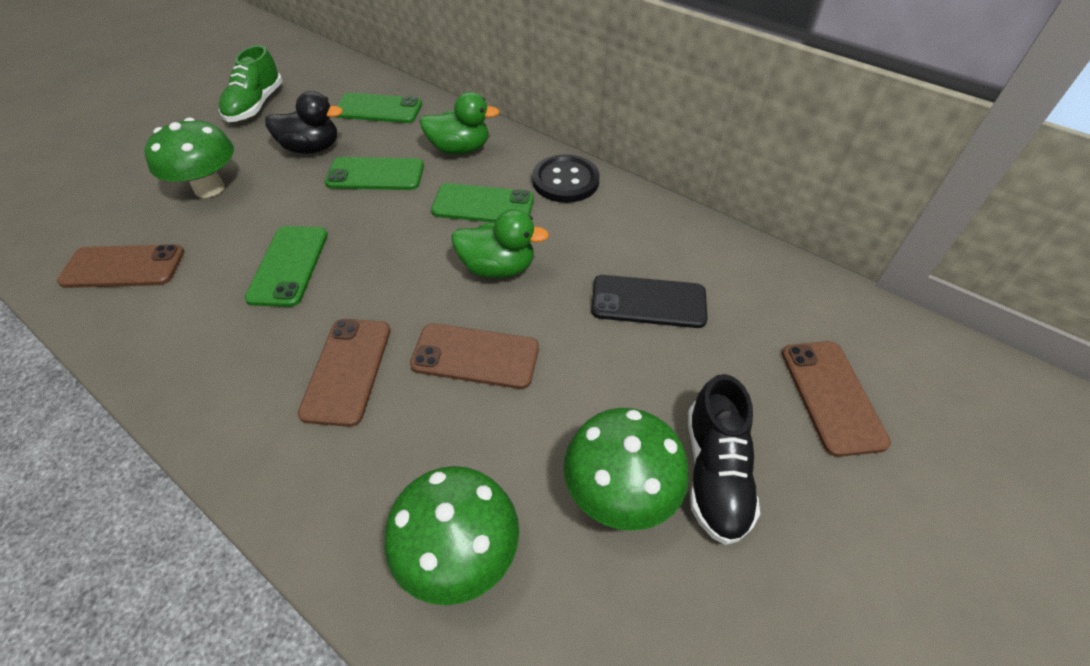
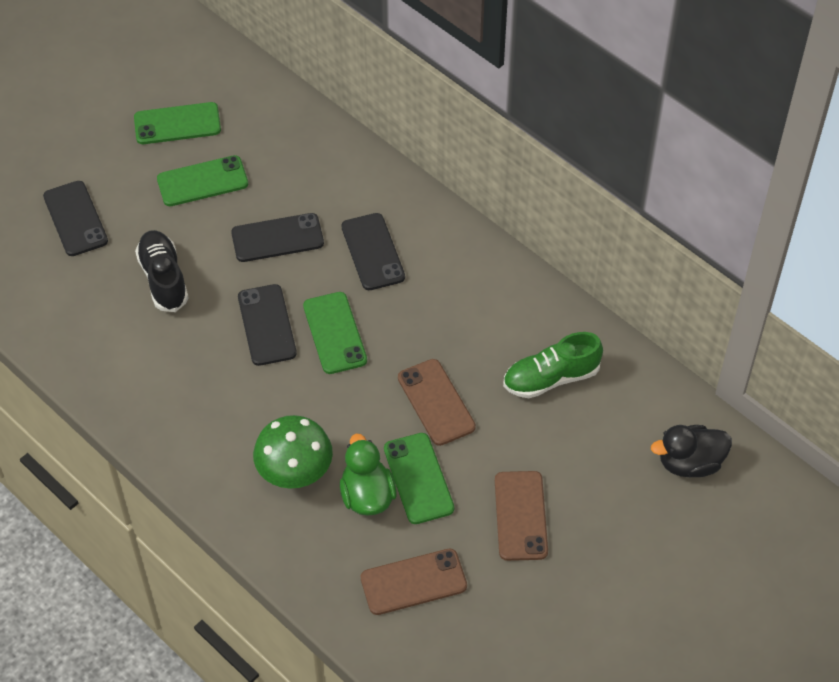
black button: 1 -> 0
black phone: 1 -> 4
brown phone: 4 -> 3
green duck: 2 -> 1
green mushroom: 3 -> 1

